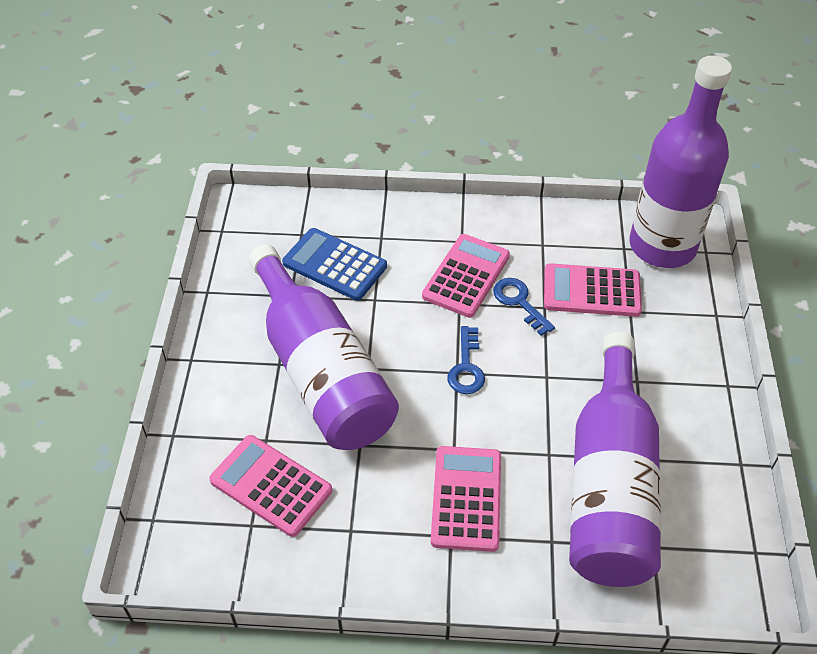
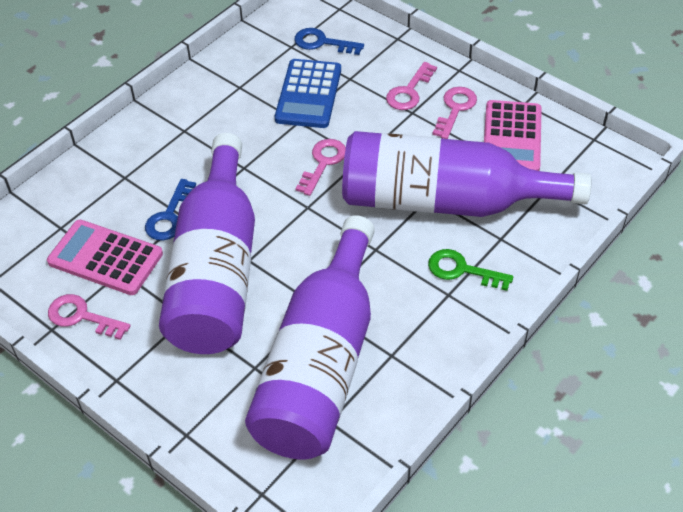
green key: 0 -> 1
pink calculator: 4 -> 2
pink key: 0 -> 4

